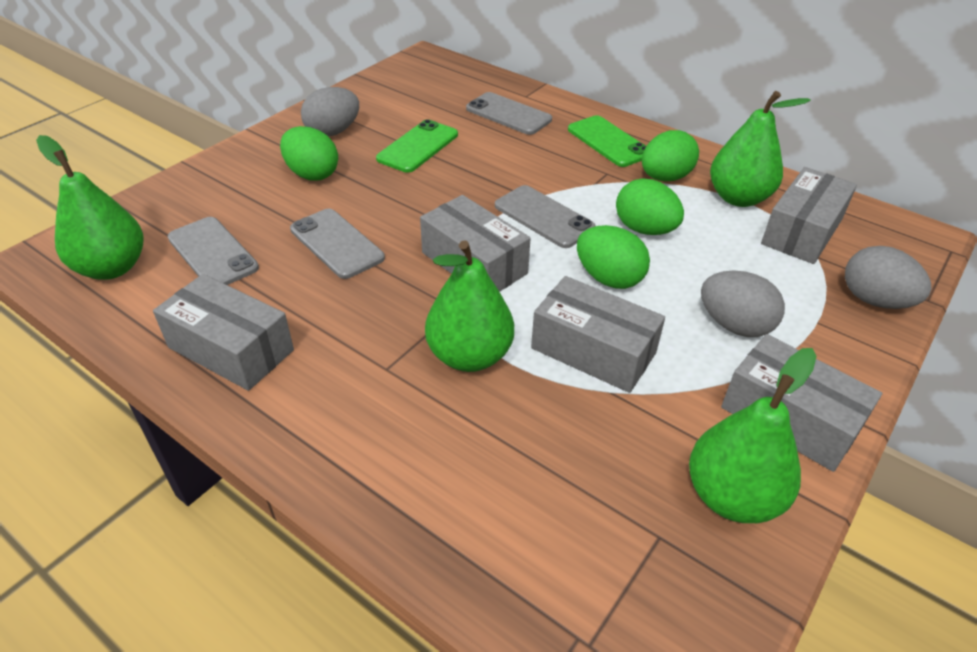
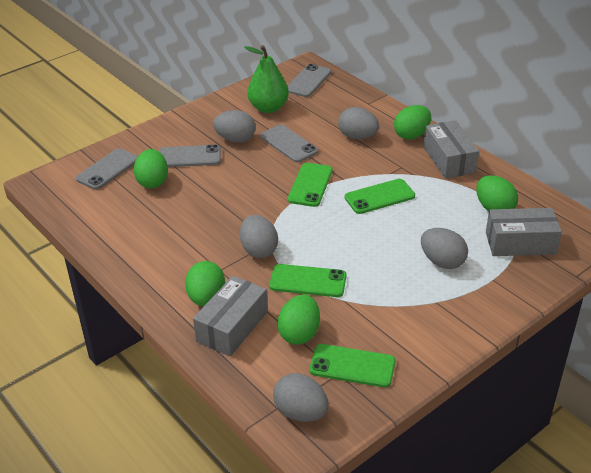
green egg: 4 -> 5
green pear: 4 -> 1
green phone: 2 -> 4
grey box: 5 -> 3
grey egg: 3 -> 5

